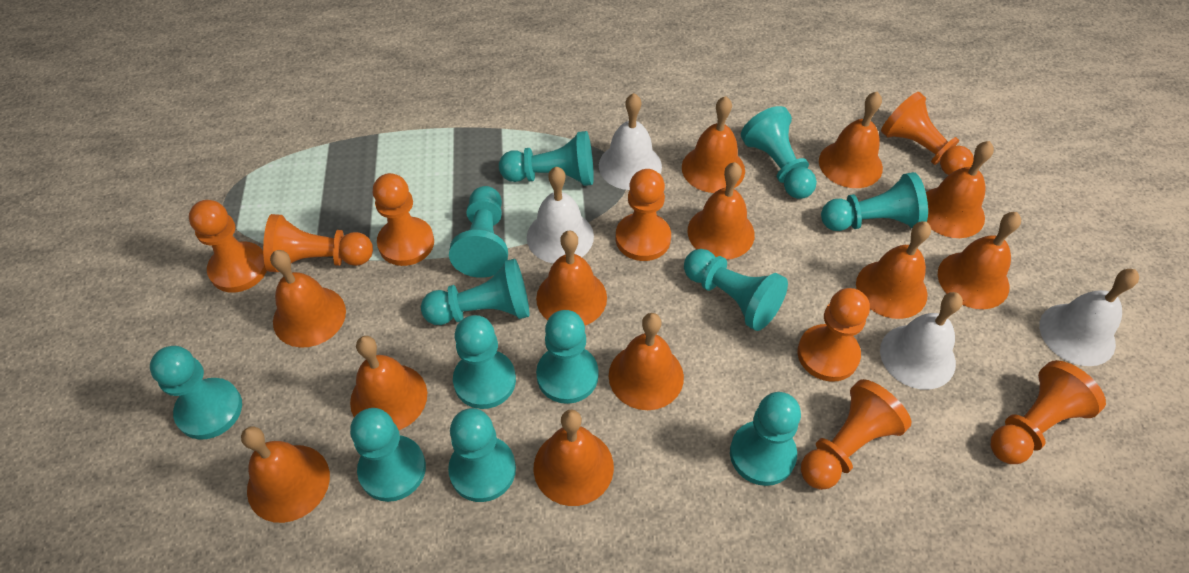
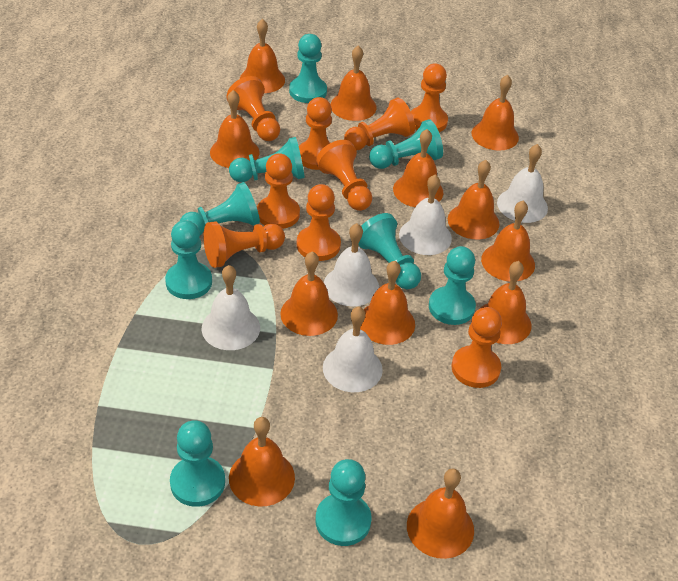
orange pawn: 8 -> 9
turquoise pawn: 12 -> 9
white bell: 4 -> 5

